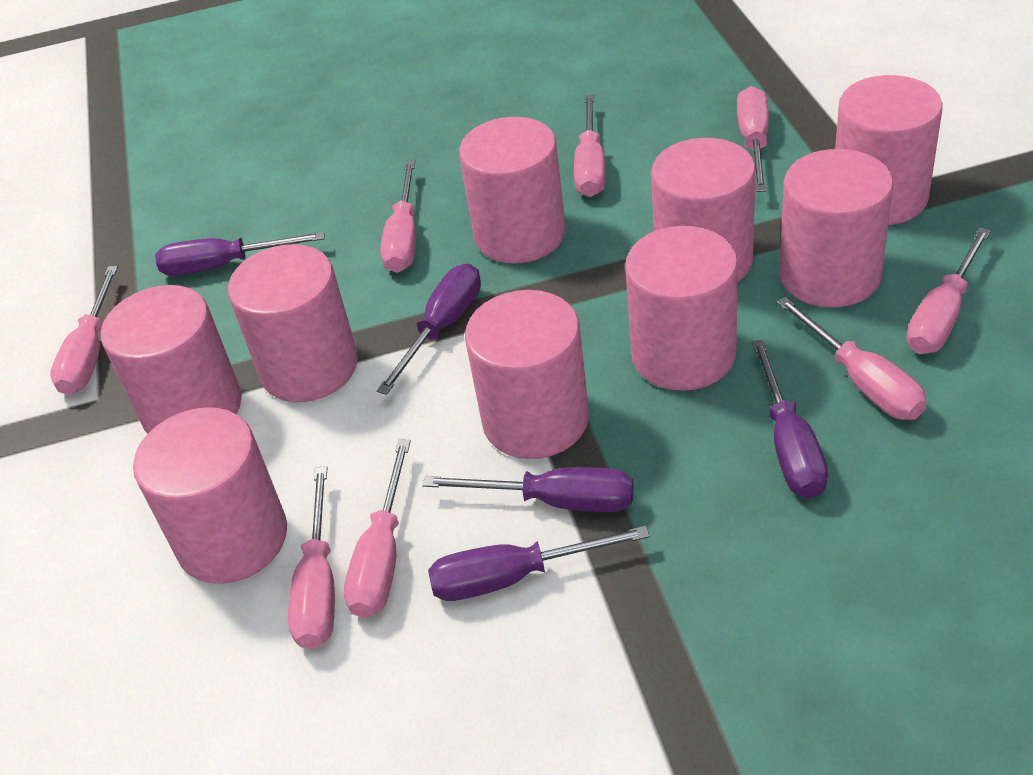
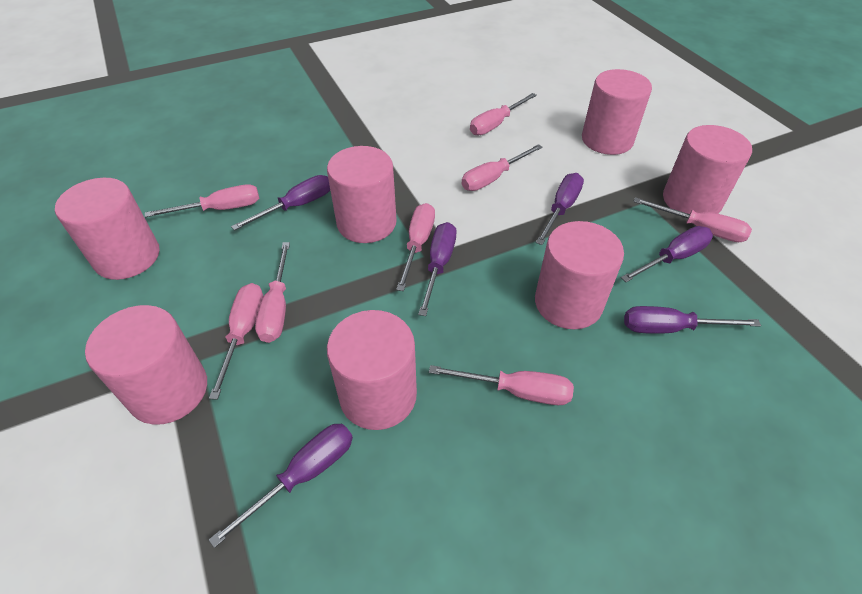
pink cylinder: 9 -> 7
purple screwdriver: 5 -> 6

